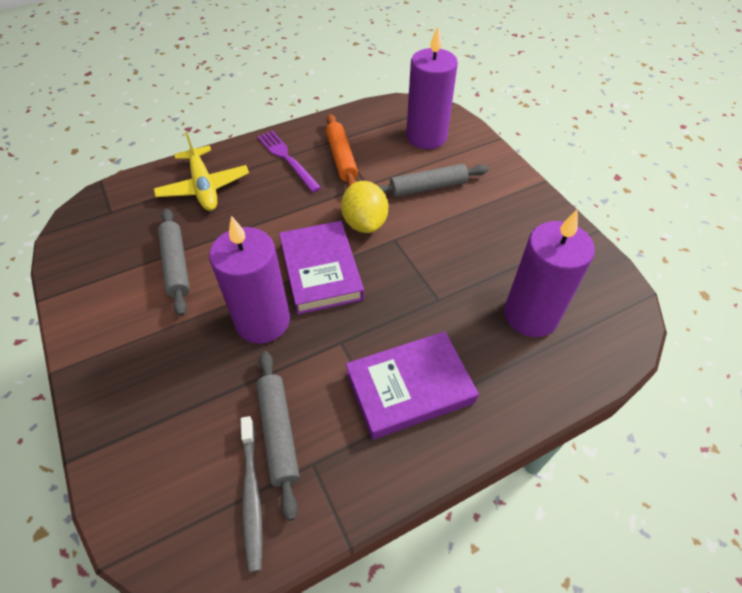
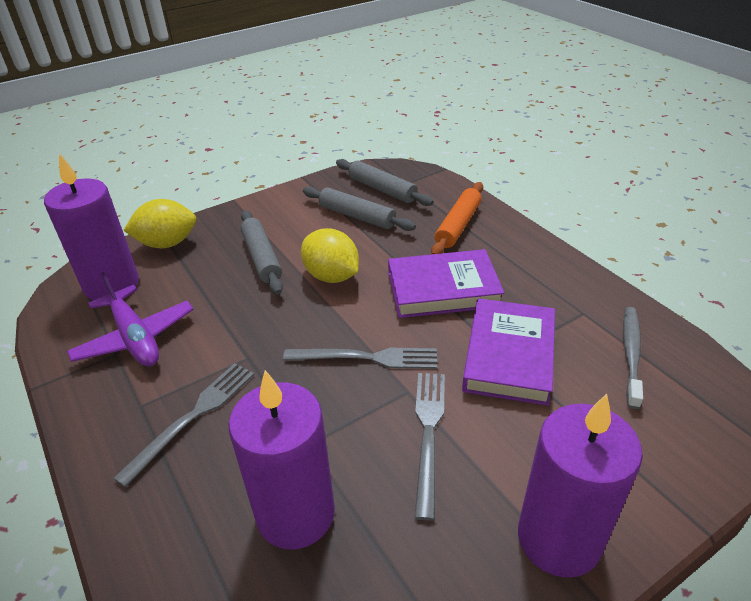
grey fork: 0 -> 3
purple fork: 1 -> 0
purple plane: 0 -> 1
yellow lemon: 1 -> 2
yellow plane: 1 -> 0

